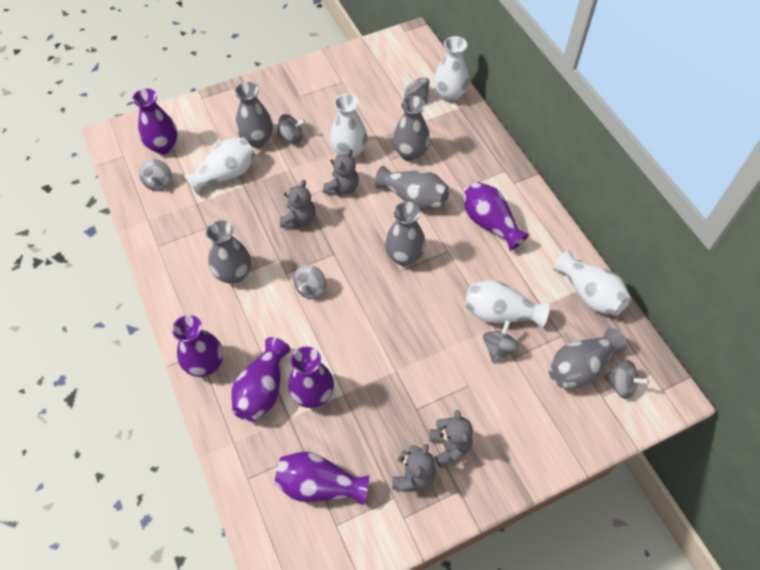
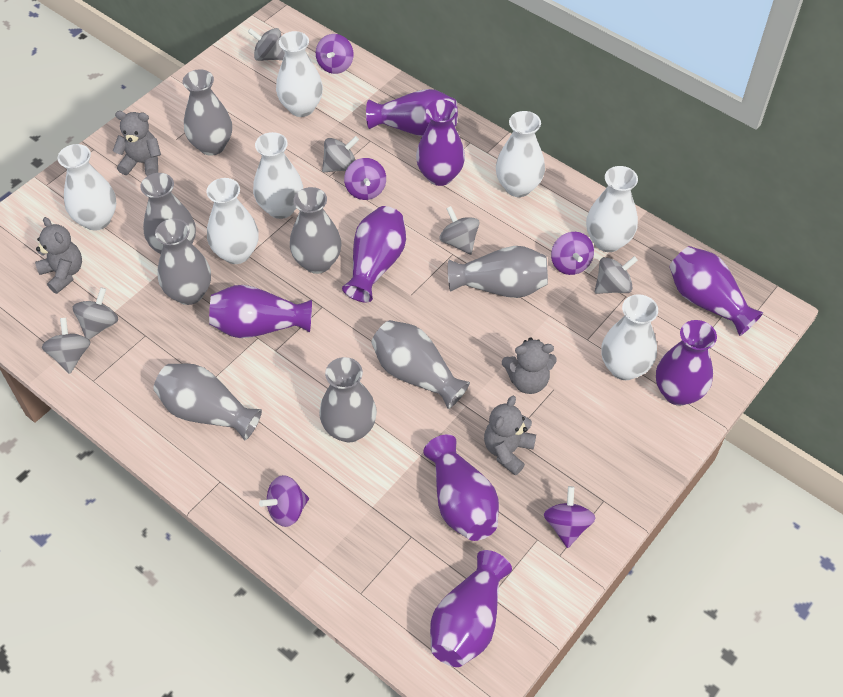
grey vase: 6 -> 8
purple spinning top: 0 -> 5
purple vase: 6 -> 8
white vase: 5 -> 7

